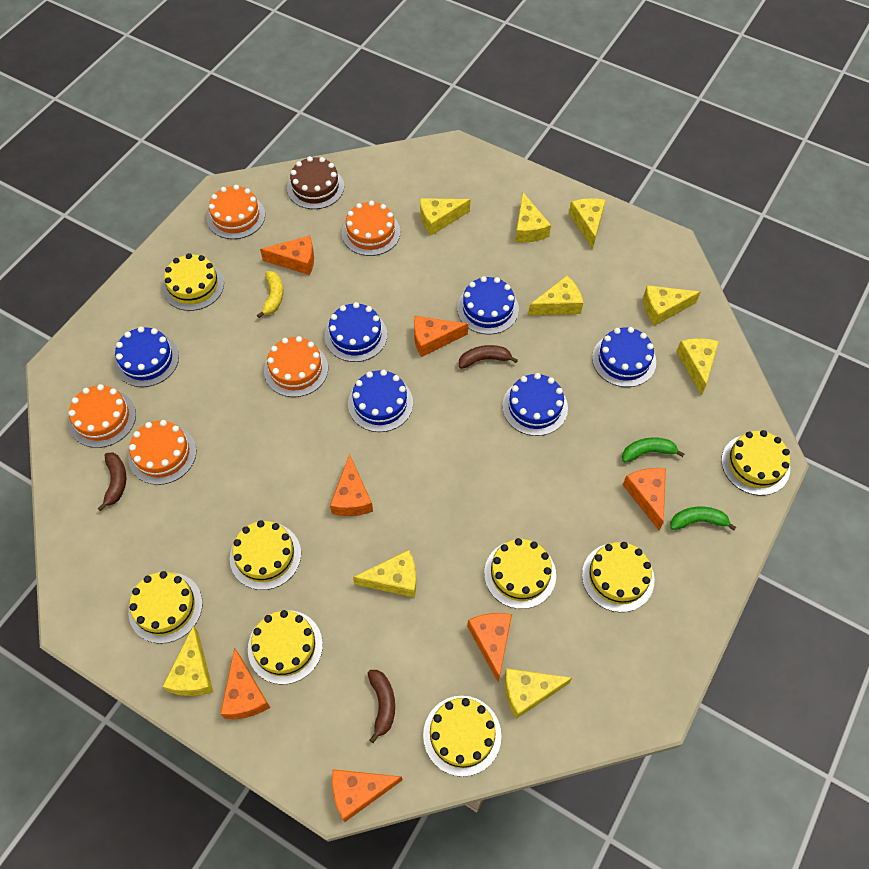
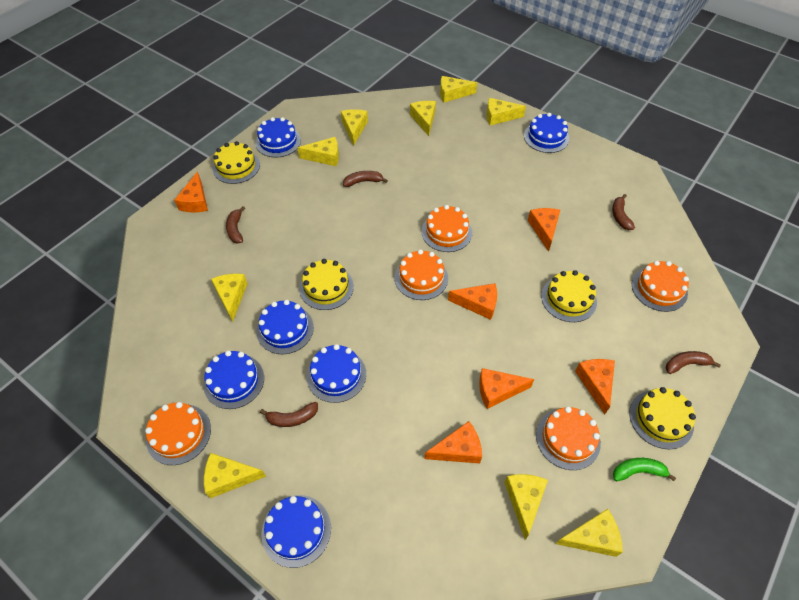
brown banana: 3 -> 5
brown cake: 1 -> 0
green banana: 2 -> 1
orange cheese: 7 -> 6
yellow banana: 1 -> 0
yellow cake: 8 -> 4

